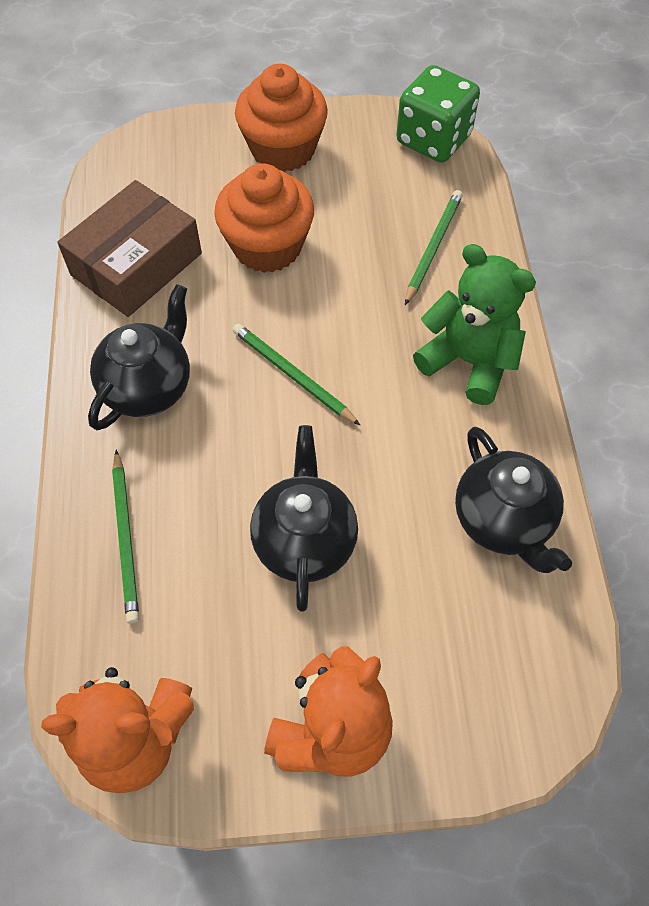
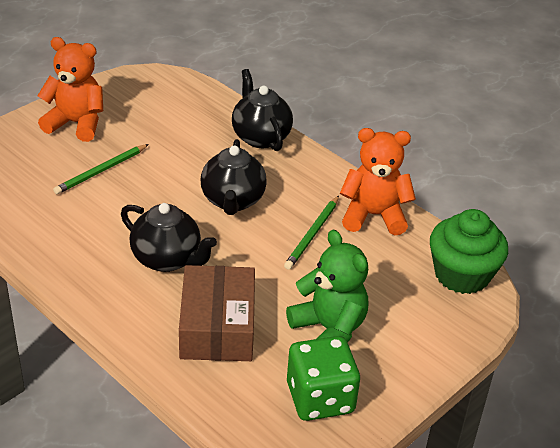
green cupcake: 0 -> 1
green pencil: 3 -> 2
orange cupcake: 2 -> 0

